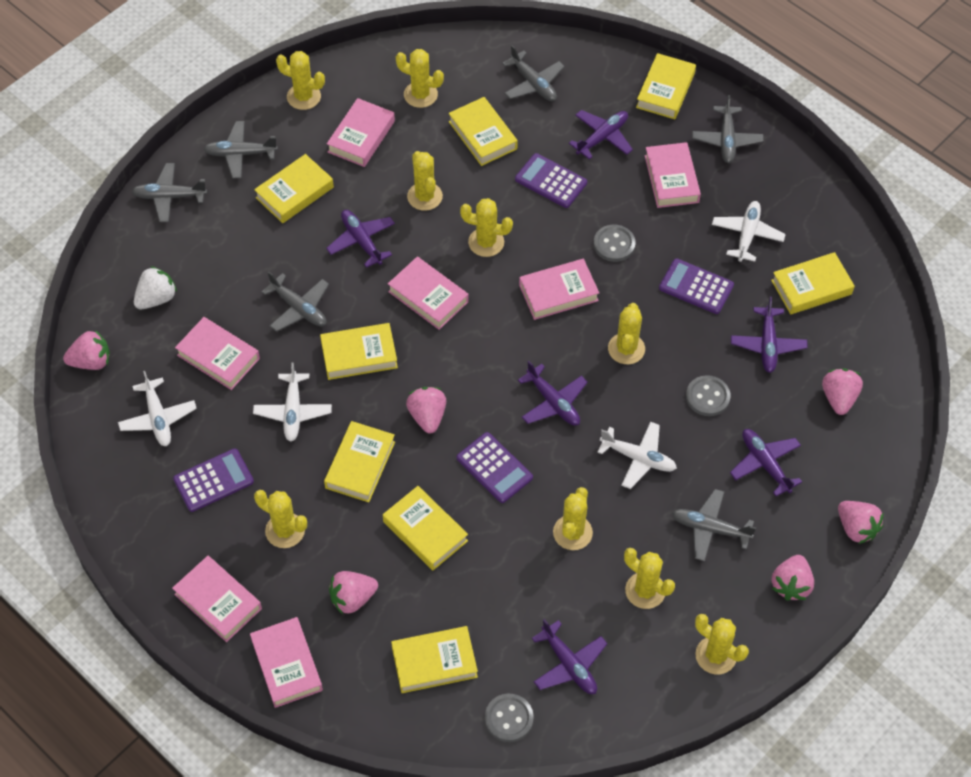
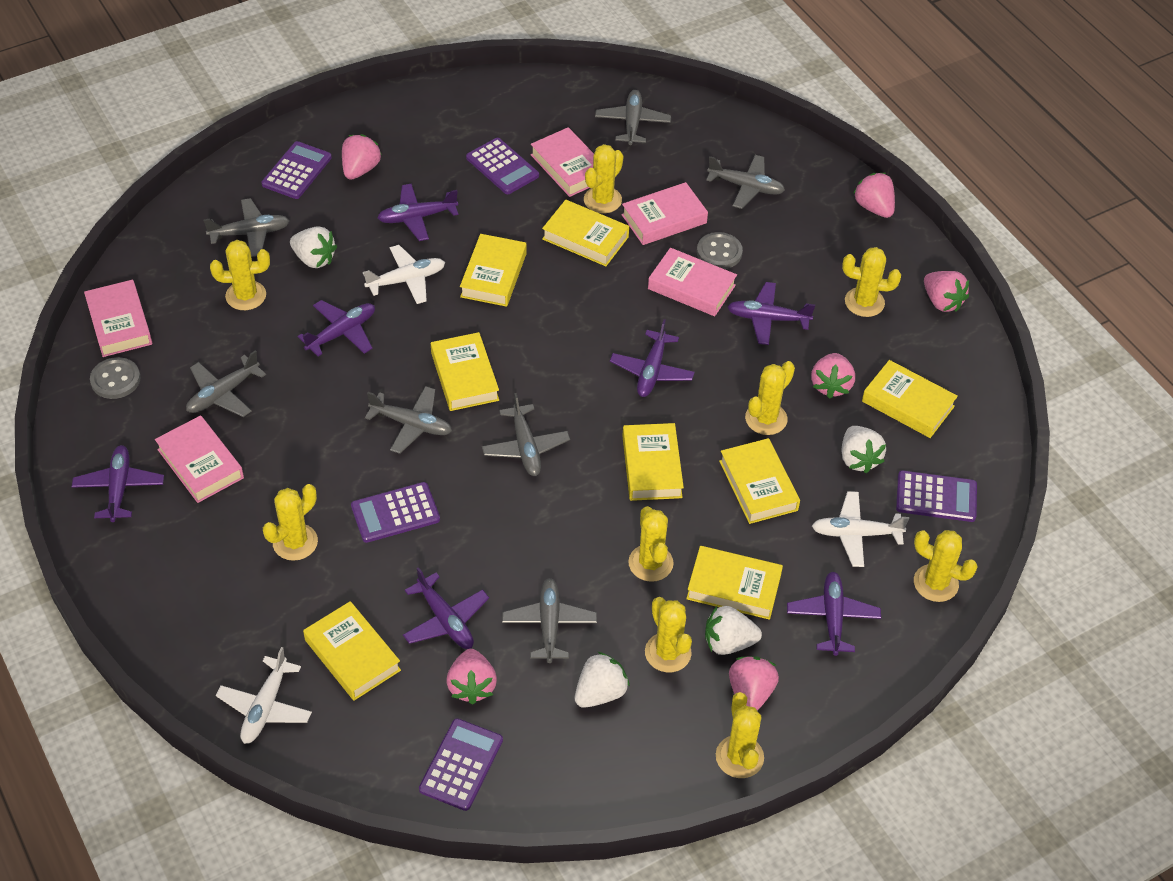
grey button: 3 -> 2
grey plane: 6 -> 7
pink book: 7 -> 5
purple calculator: 4 -> 5
purple plane: 6 -> 7
white plane: 4 -> 3
white strawberry: 1 -> 4

